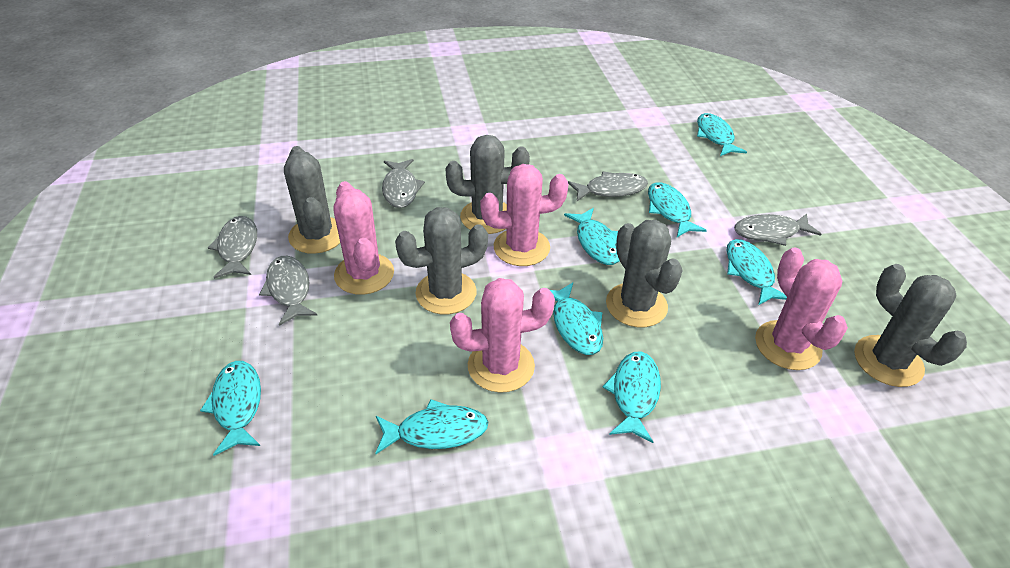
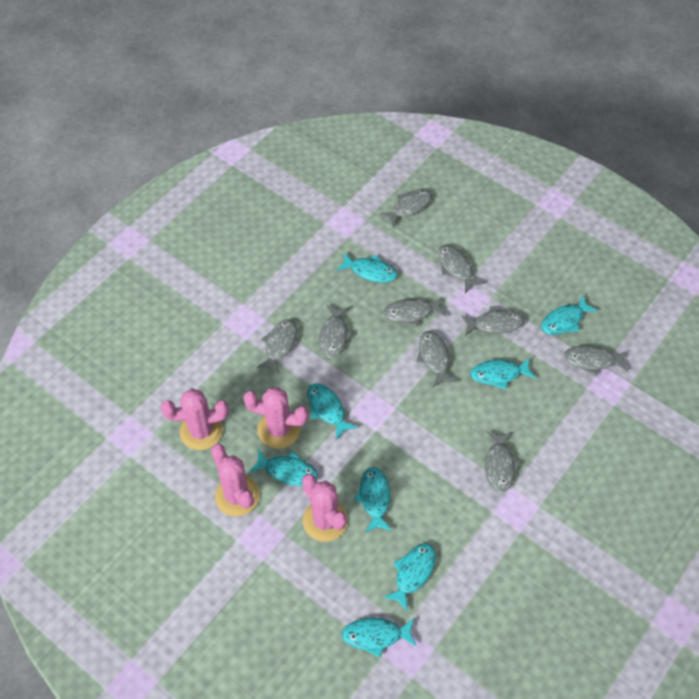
grey cactus: 5 -> 0
grey fish: 5 -> 9

